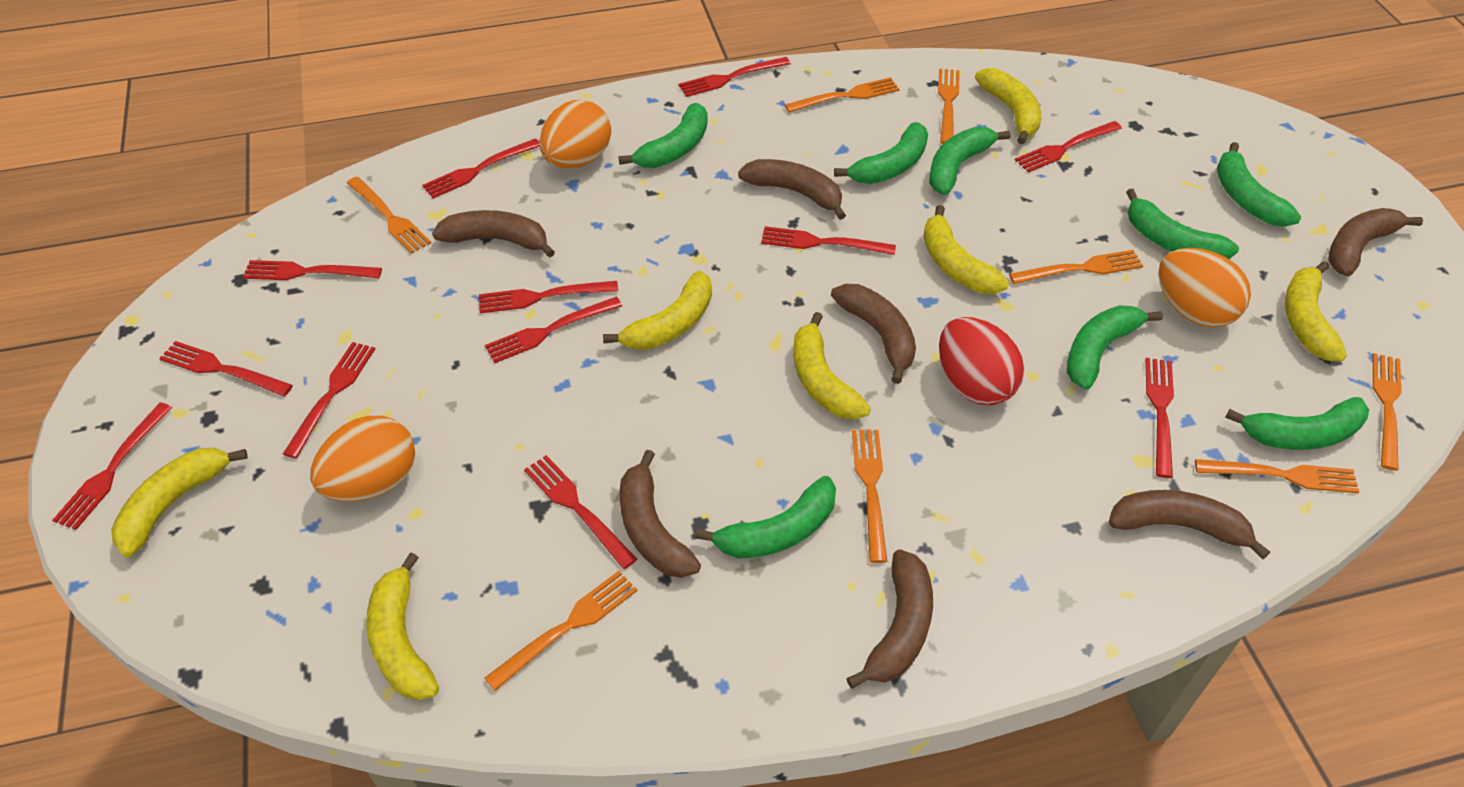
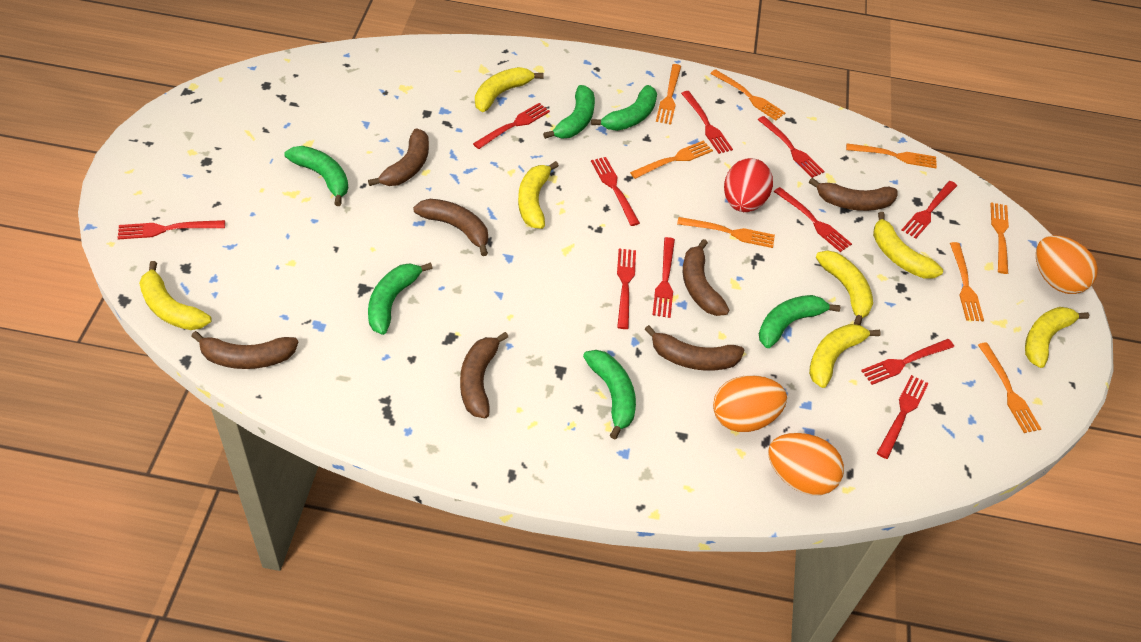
green banana: 8 -> 6
red fork: 12 -> 11

